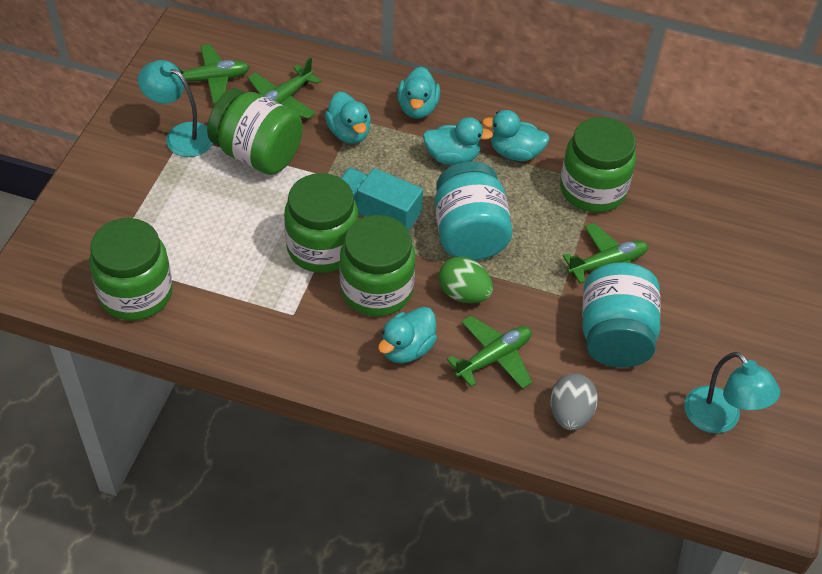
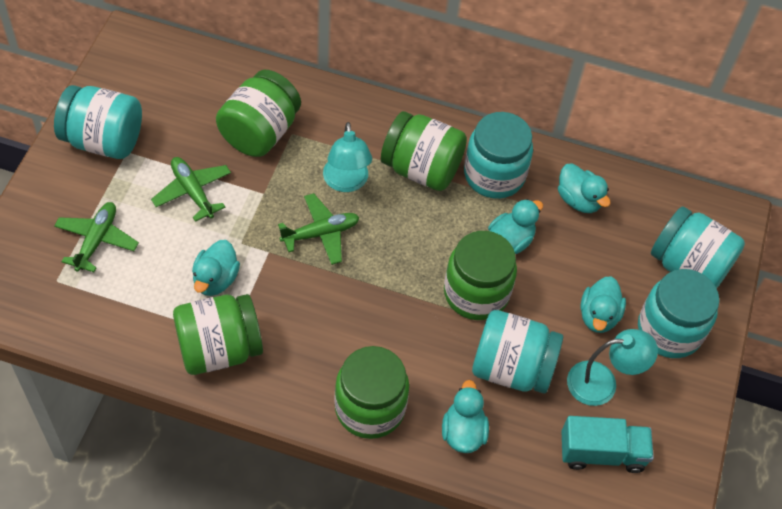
green egg: 1 -> 0
green plane: 4 -> 3
grey egg: 1 -> 0
turquoise jar: 2 -> 5

